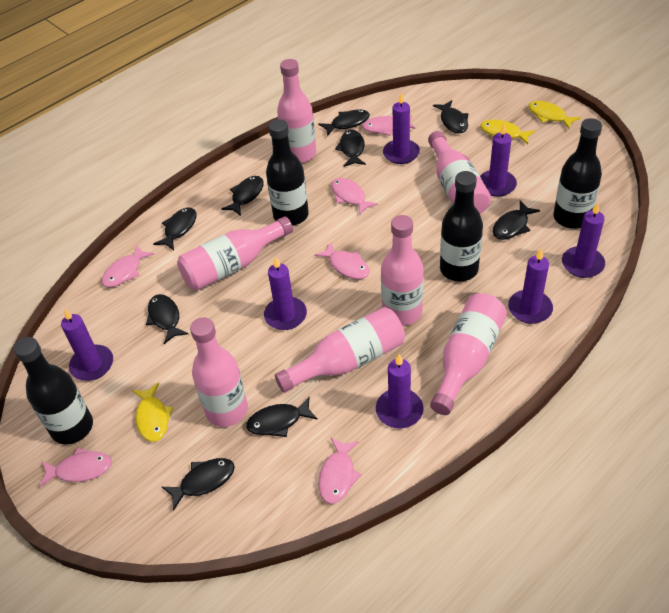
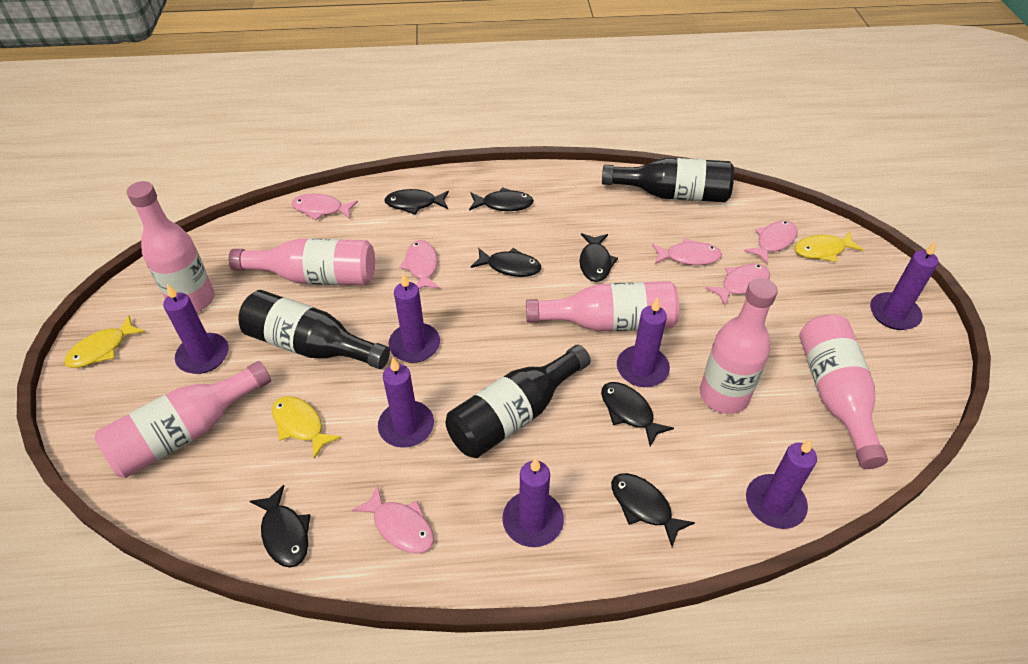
black bottle: 4 -> 3
black fish: 9 -> 7
pink bottle: 7 -> 6

